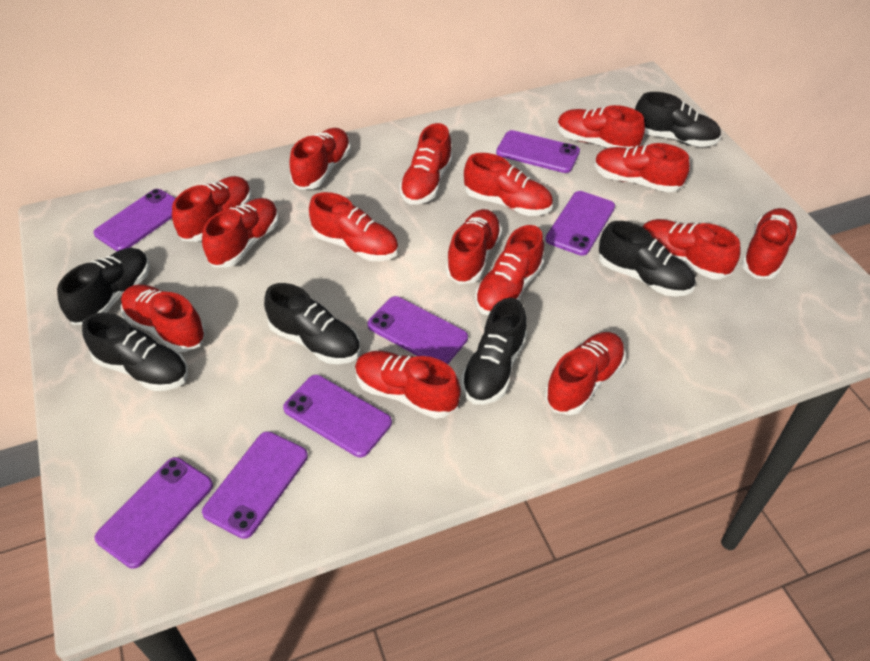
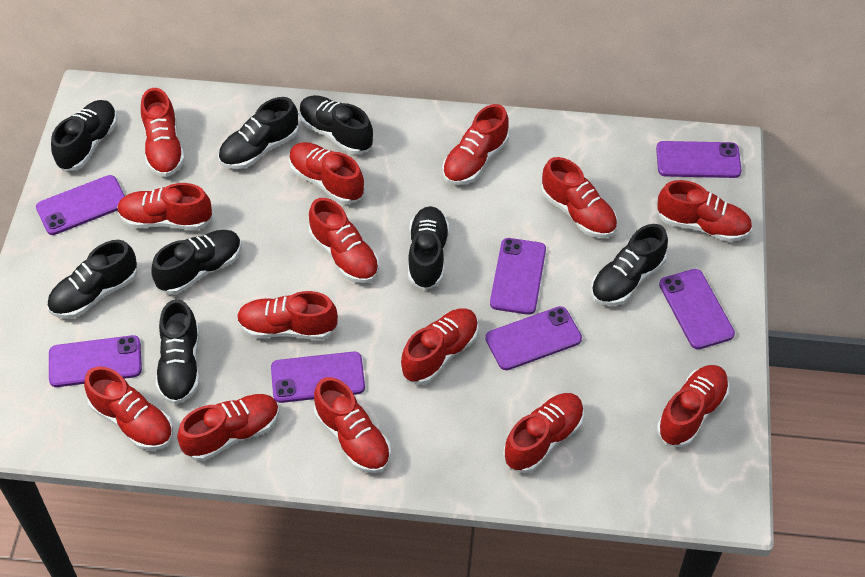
black shoe: 6 -> 8
red shoe: 15 -> 14

